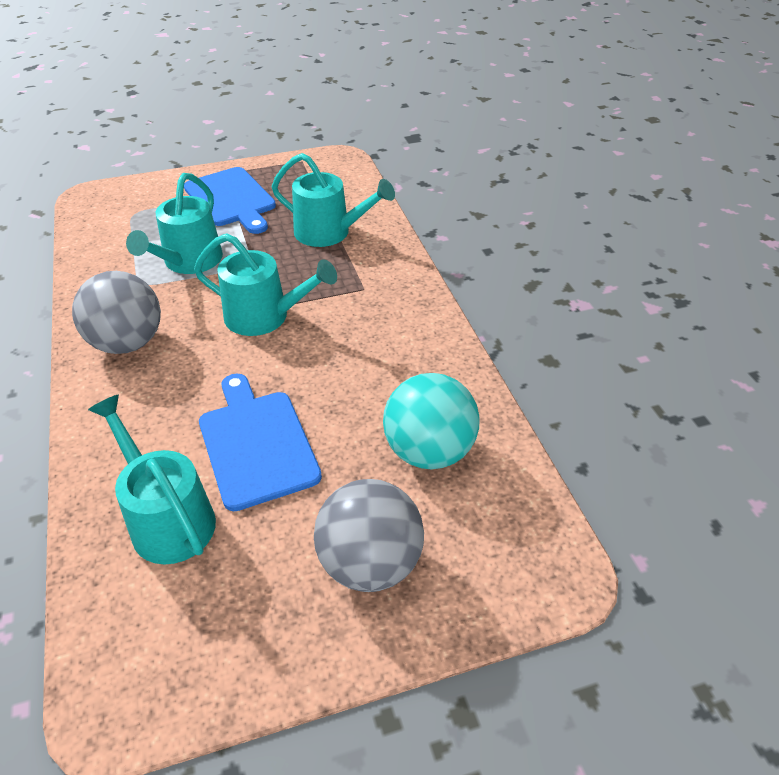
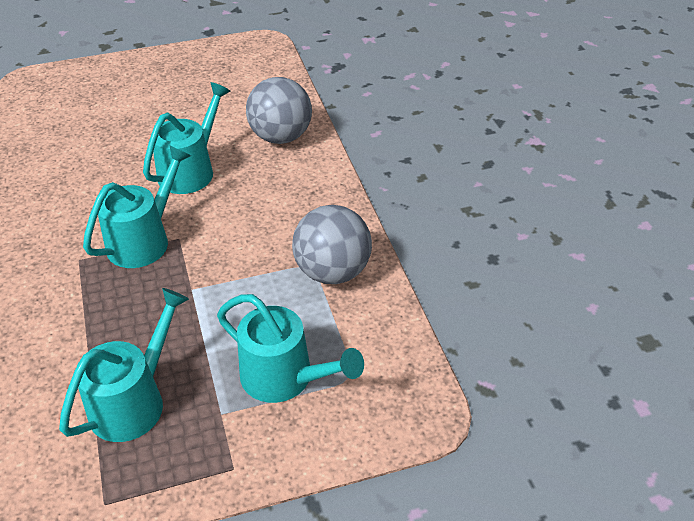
blue cutting board: 2 -> 0
turquoise ball: 1 -> 0

